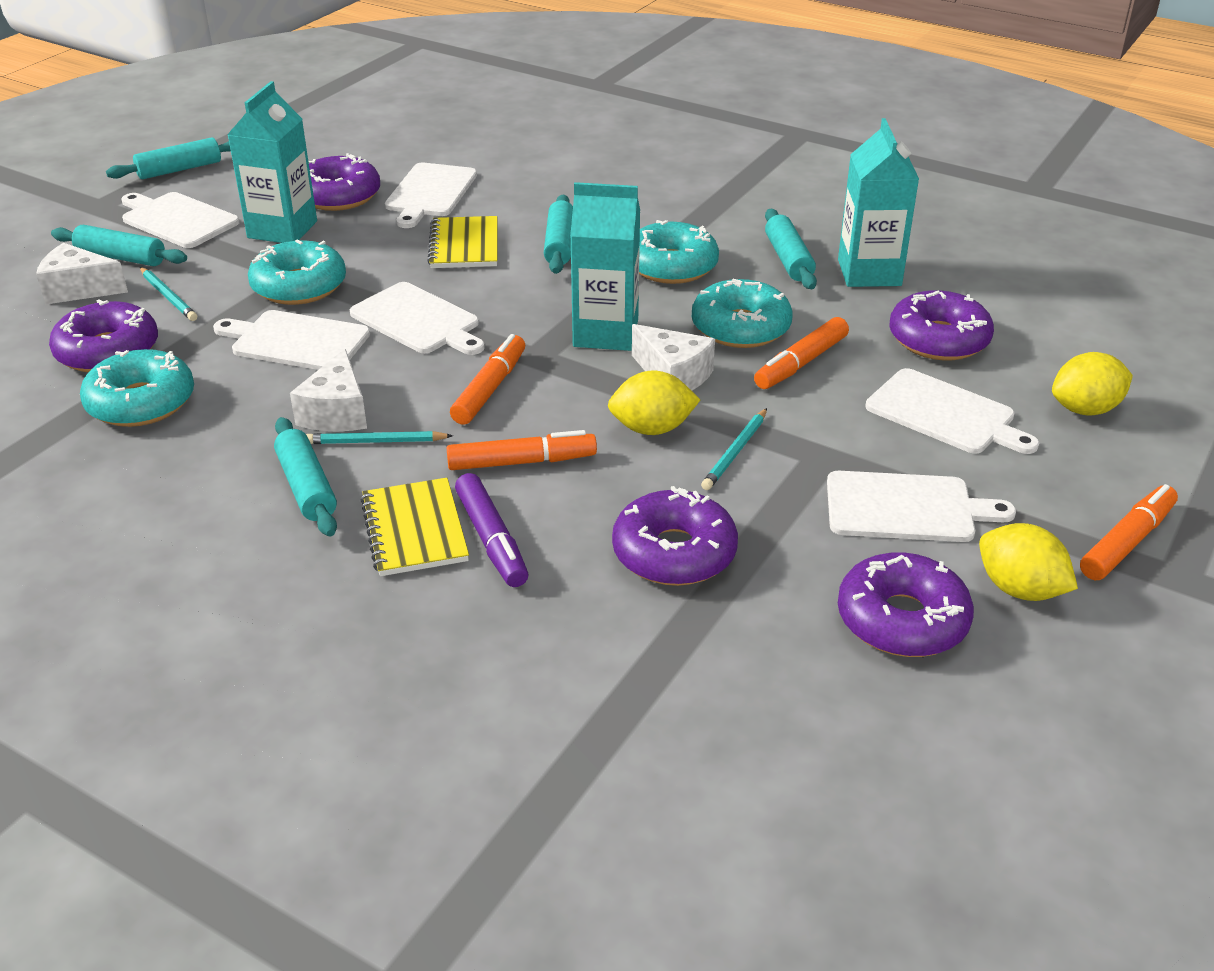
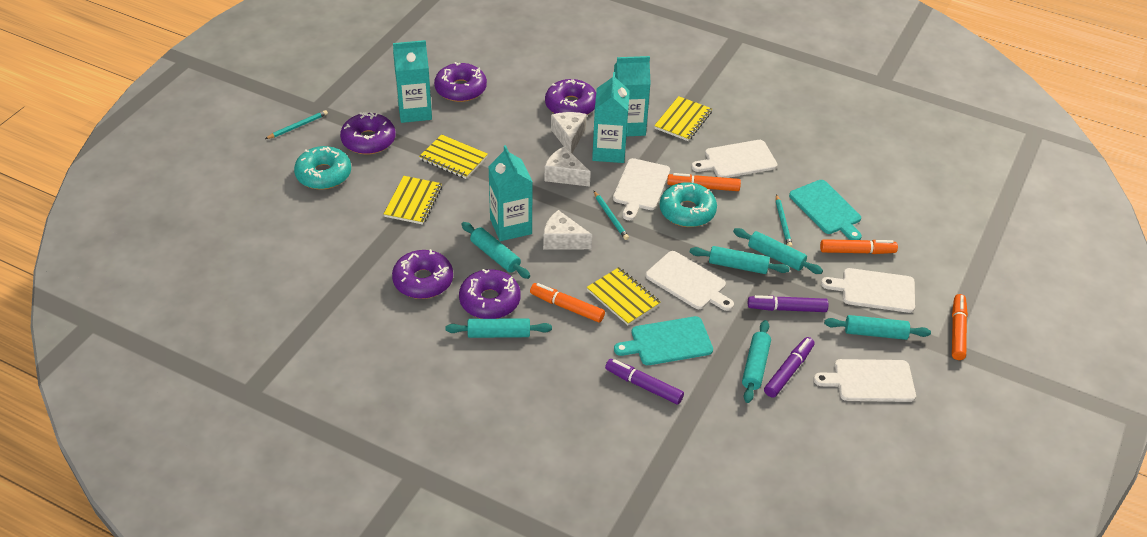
purple marker: 1 -> 3
turquoise carton: 3 -> 4
turquoise cutting board: 0 -> 2
turquoise donut: 4 -> 2
turquoise rolling pin: 5 -> 6
white cutting board: 6 -> 5
yellow lemon: 3 -> 0
yellow notebook: 2 -> 4

